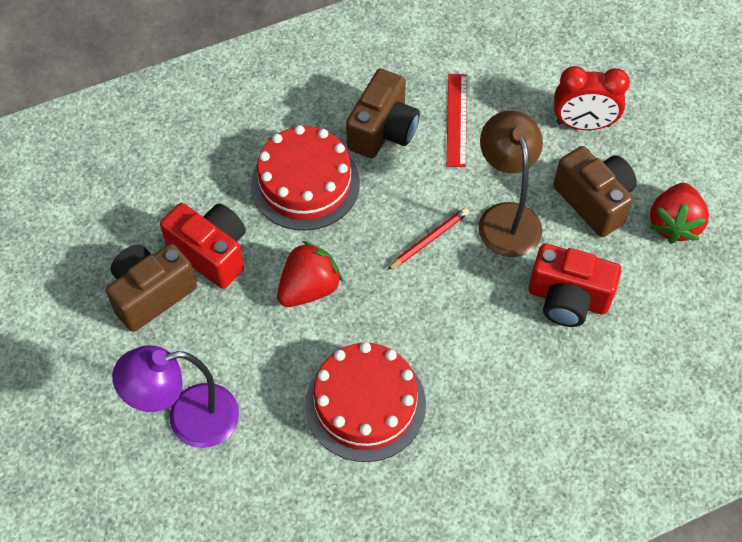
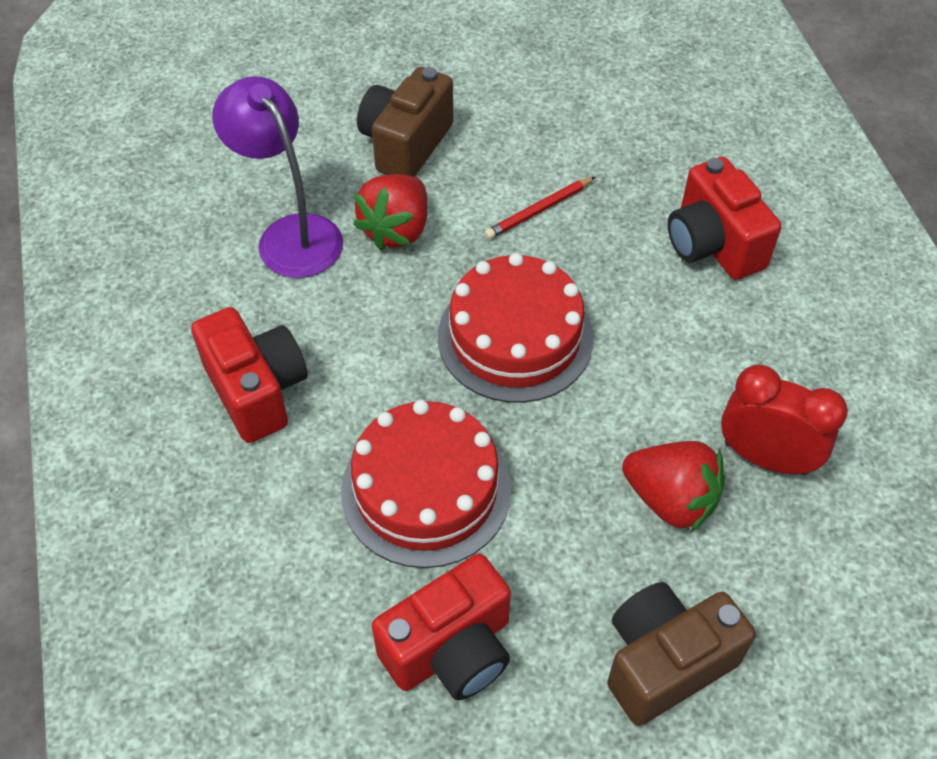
brown camera: 3 -> 2
brown lamp: 1 -> 0
red camera: 2 -> 3
red ruler: 1 -> 0

